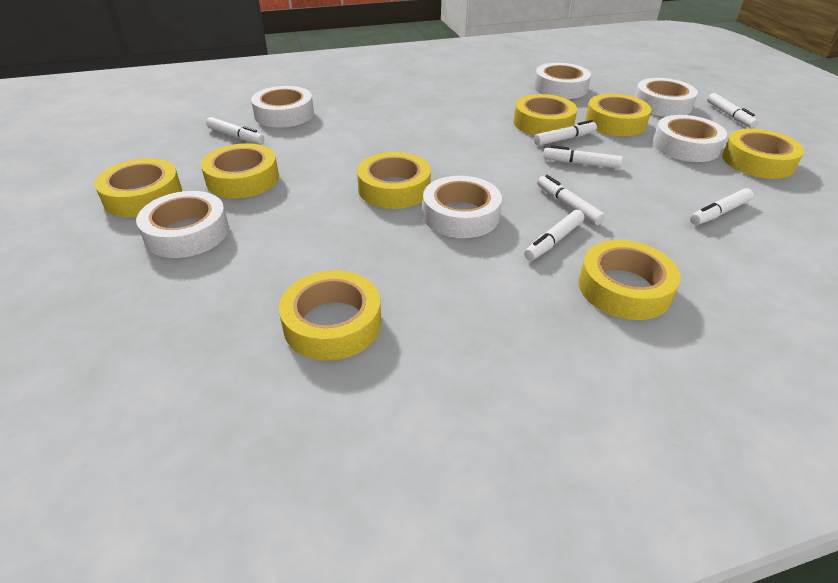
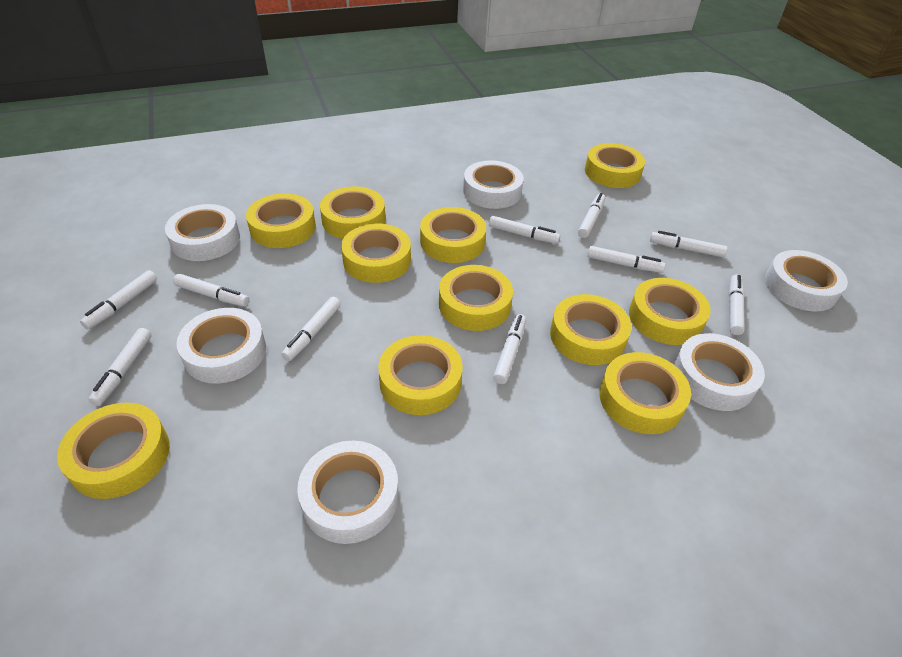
white marker: 7 -> 10
yellow tape: 8 -> 11

